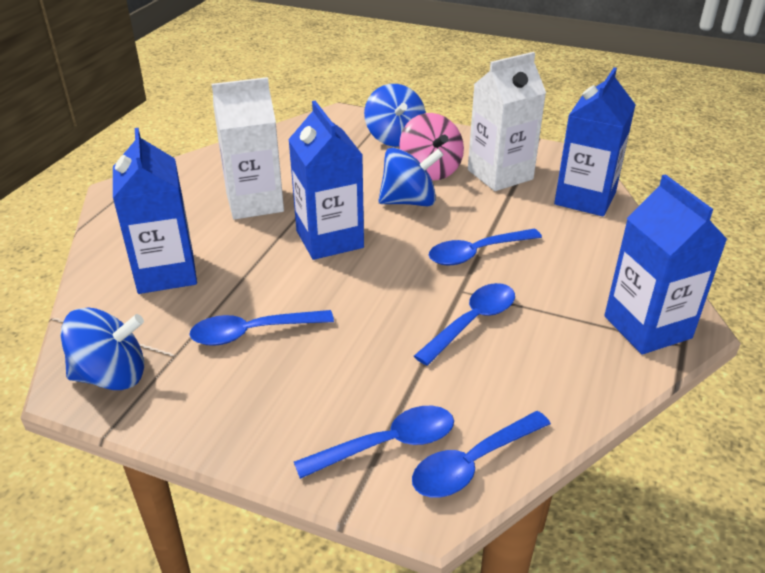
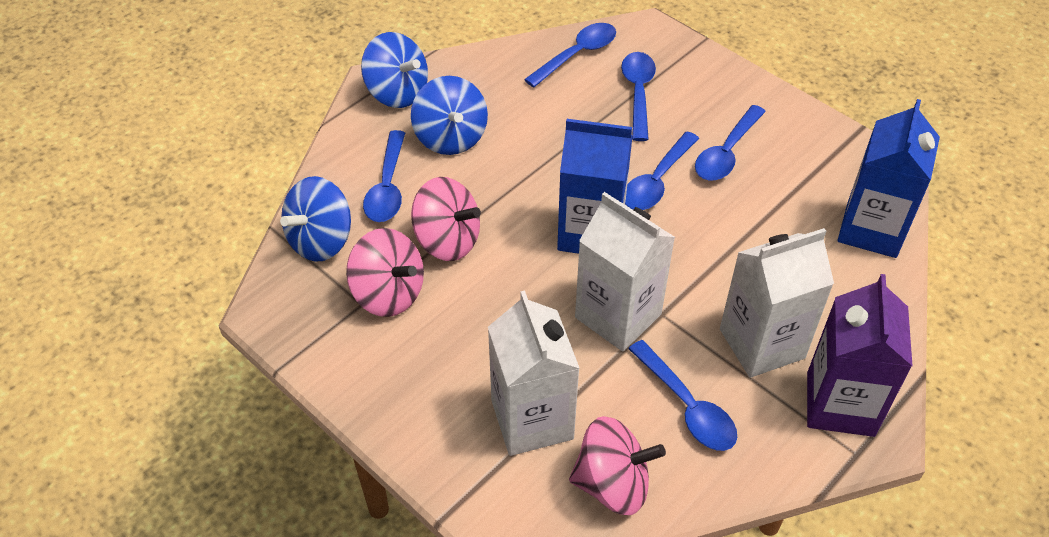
blue carton: 4 -> 2
blue spoon: 5 -> 6
pink spinning top: 1 -> 3
purple carton: 0 -> 1
white carton: 2 -> 3

